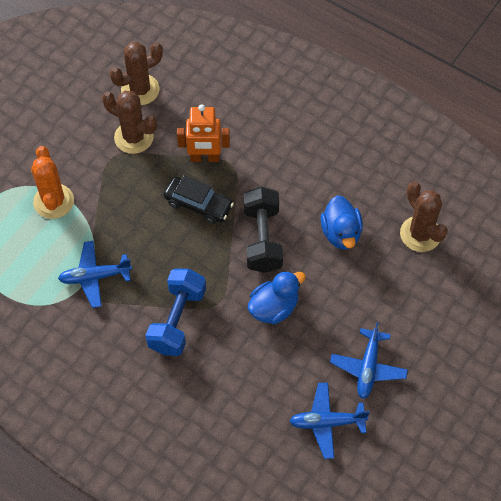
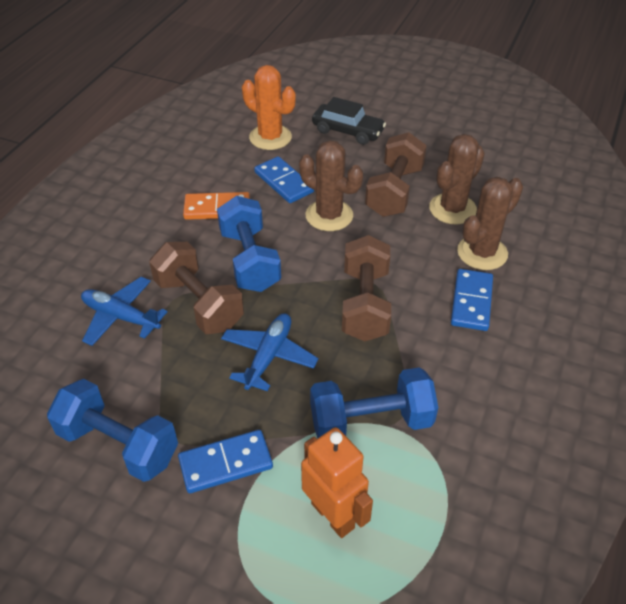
black dumbbell: 1 -> 0
blue domino: 0 -> 3
blue duck: 2 -> 0
blue dumbbell: 1 -> 3
blue plane: 3 -> 2
brown dumbbell: 0 -> 3
orange domino: 0 -> 1

